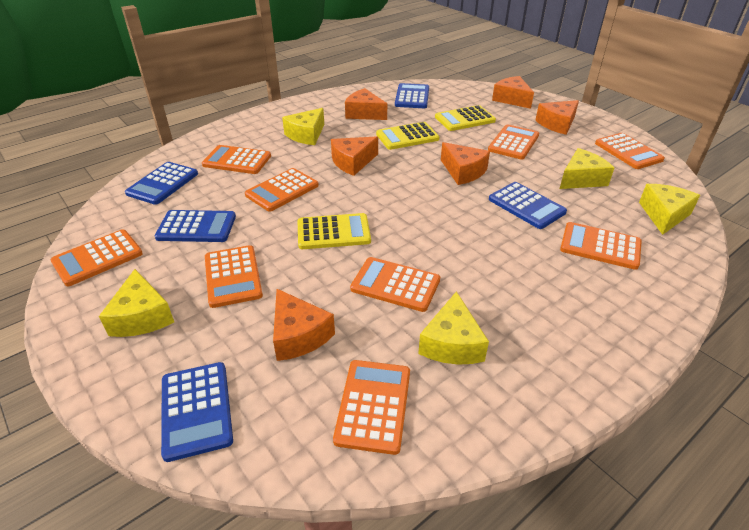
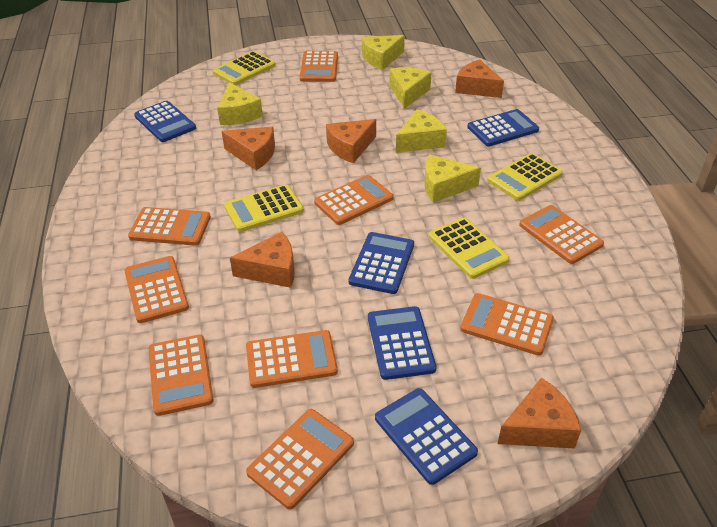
orange cheese: 6 -> 5
yellow calculator: 3 -> 4

